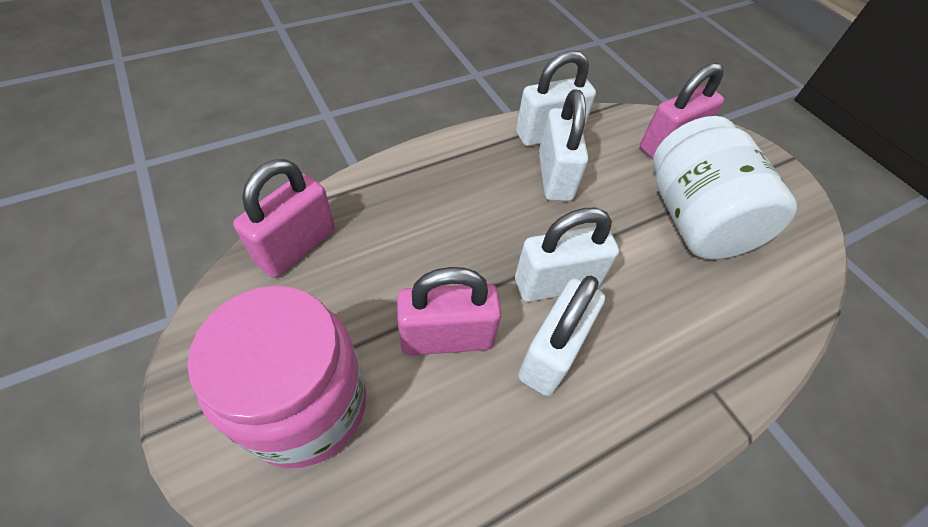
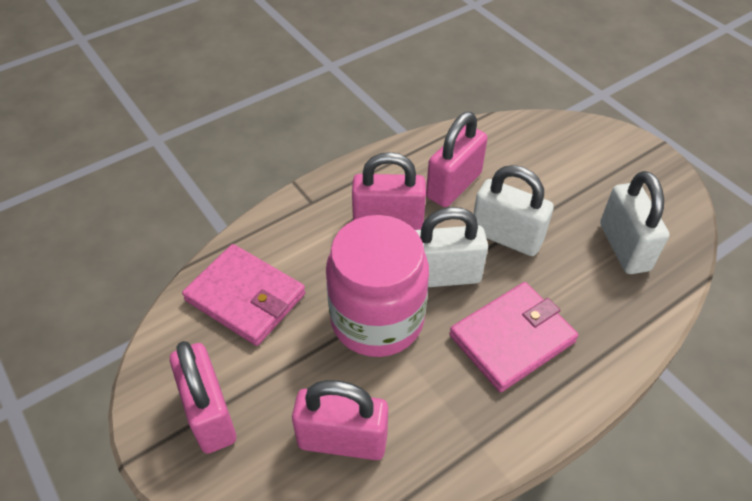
pink padlock: 3 -> 4
pink wallet: 0 -> 2
white jar: 1 -> 0
white padlock: 4 -> 3

